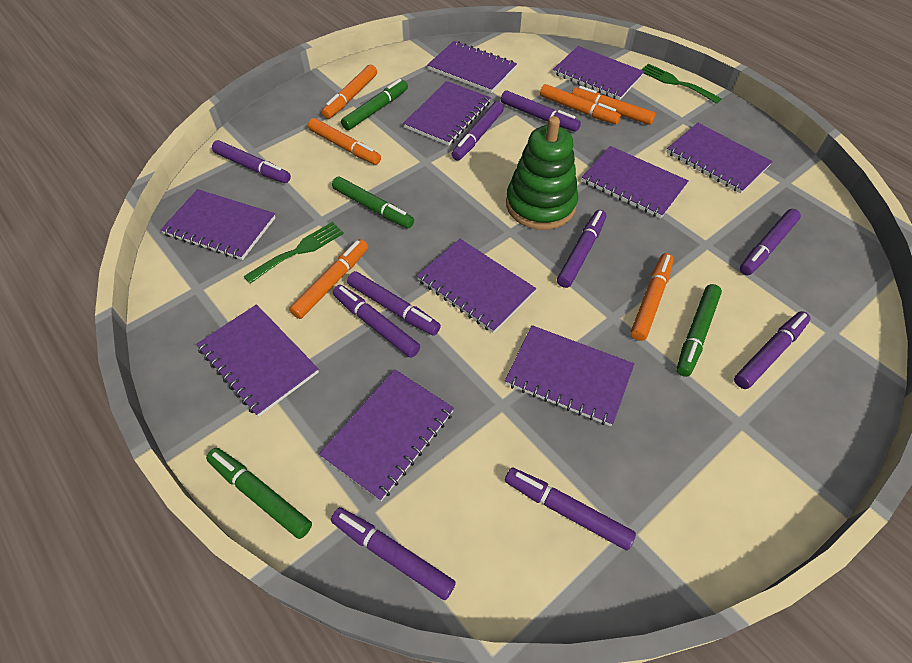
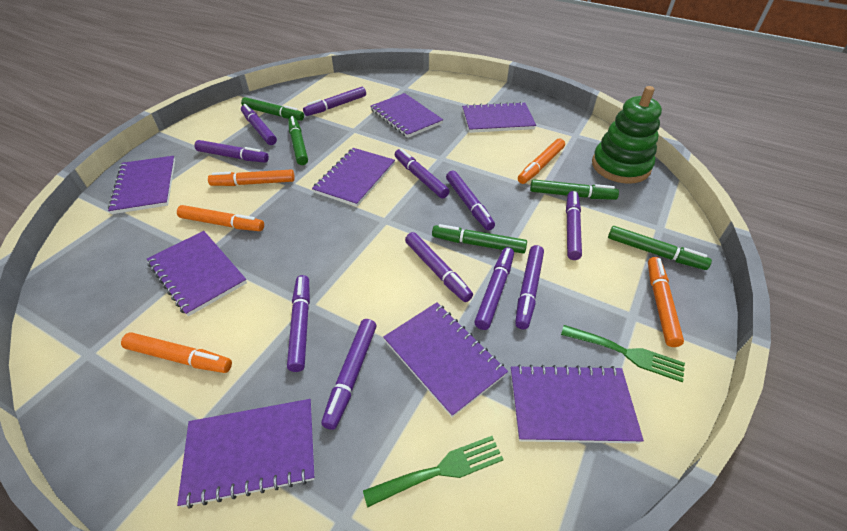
green marker: 4 -> 5
orange marker: 6 -> 5
purple marker: 10 -> 11
purple notebook: 10 -> 8

